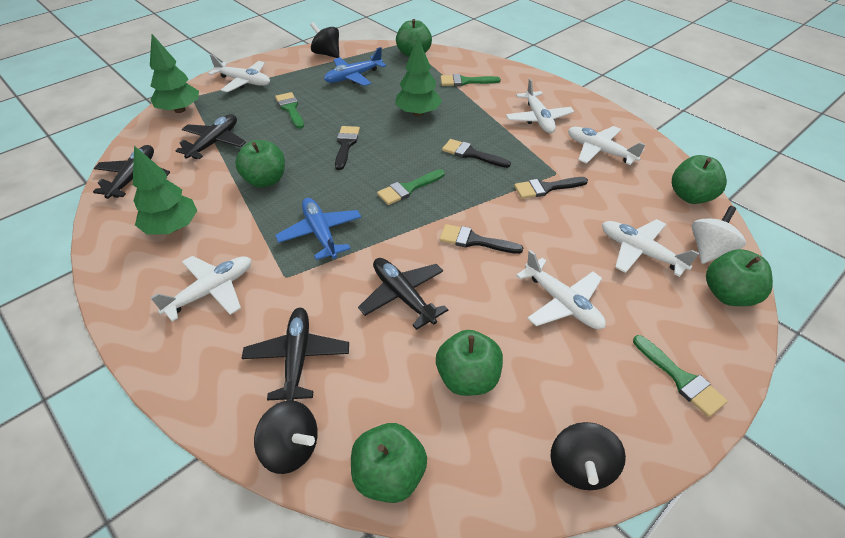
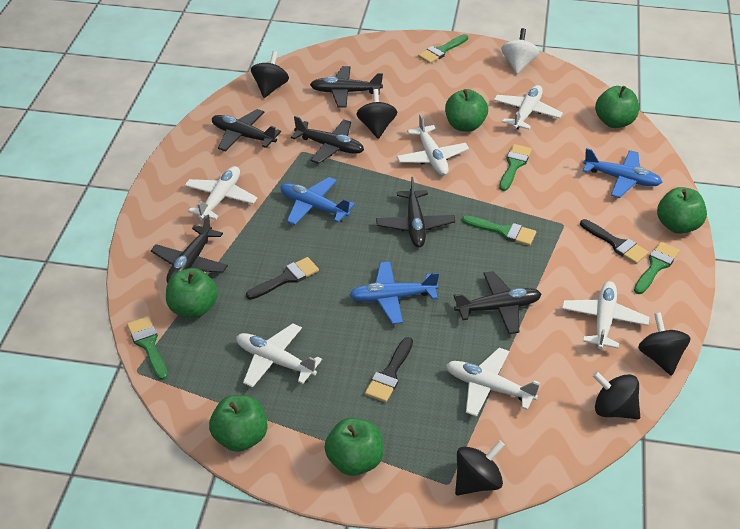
black brush: 4 -> 3
black plane: 4 -> 6
black spinning top: 3 -> 5
blue plane: 2 -> 3
green brush: 4 -> 5
green tree: 3 -> 0

